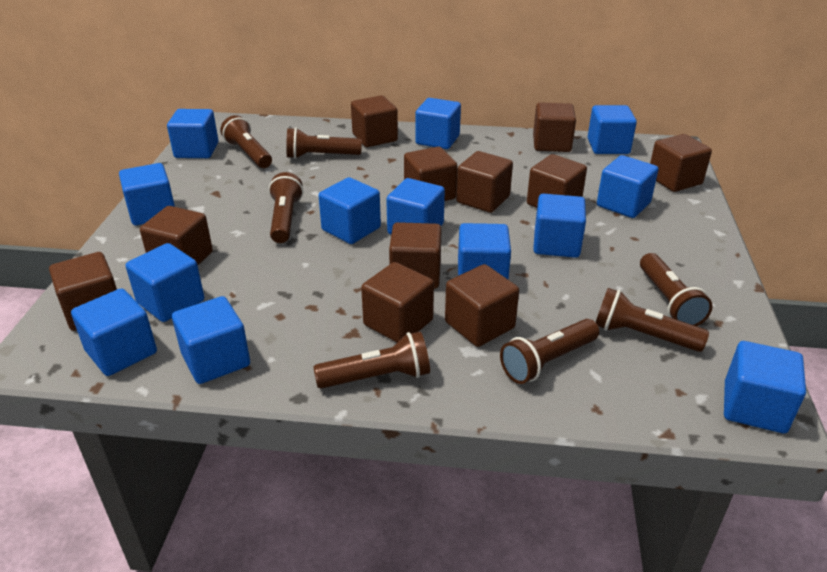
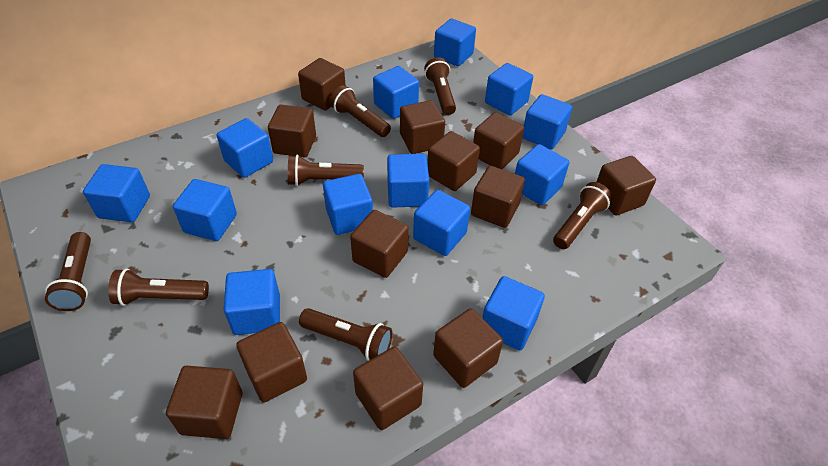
brown cube: 11 -> 12

